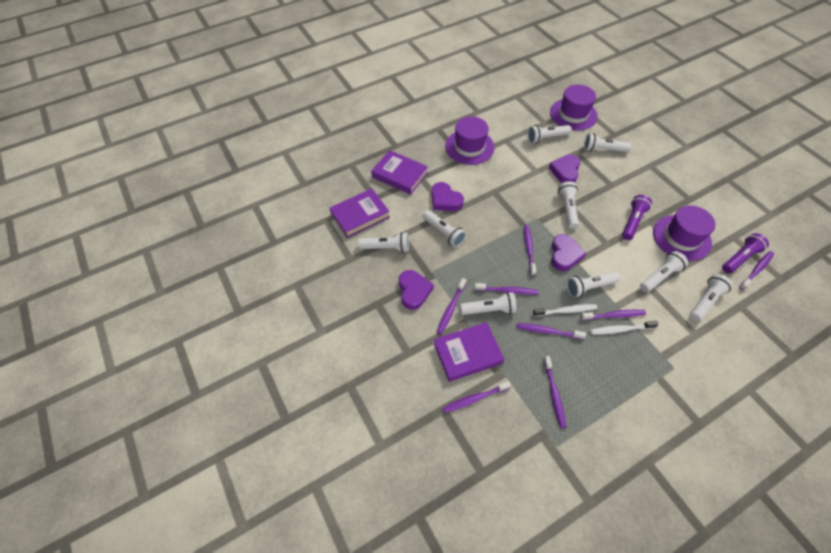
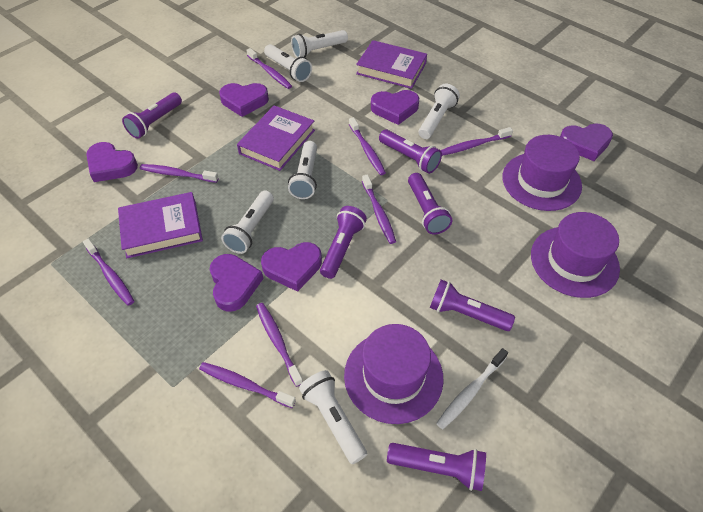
purple flashlight: 2 -> 6
purple heart: 4 -> 6
white flashlight: 9 -> 6
white toothbrush: 2 -> 1

